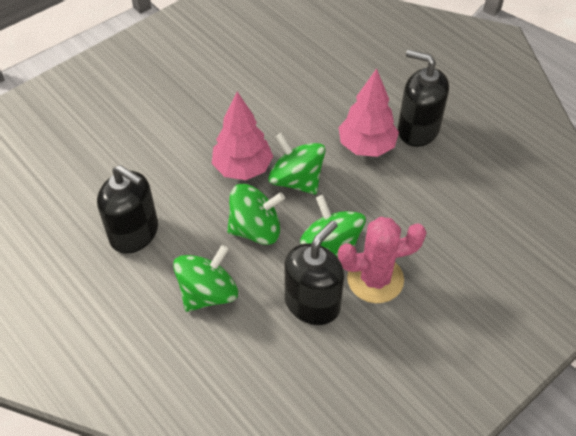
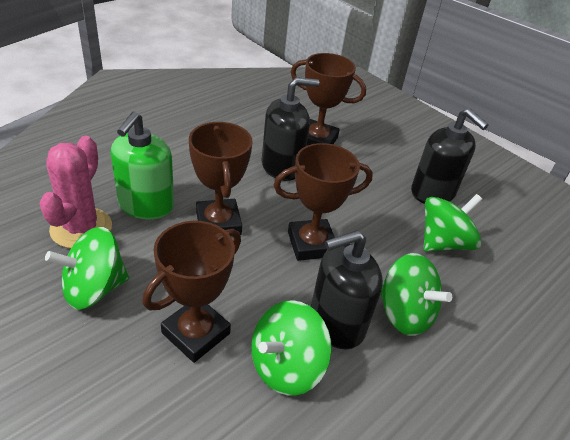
brown trophy: 0 -> 4
green soap dispenser: 0 -> 1
pink tree: 2 -> 0

